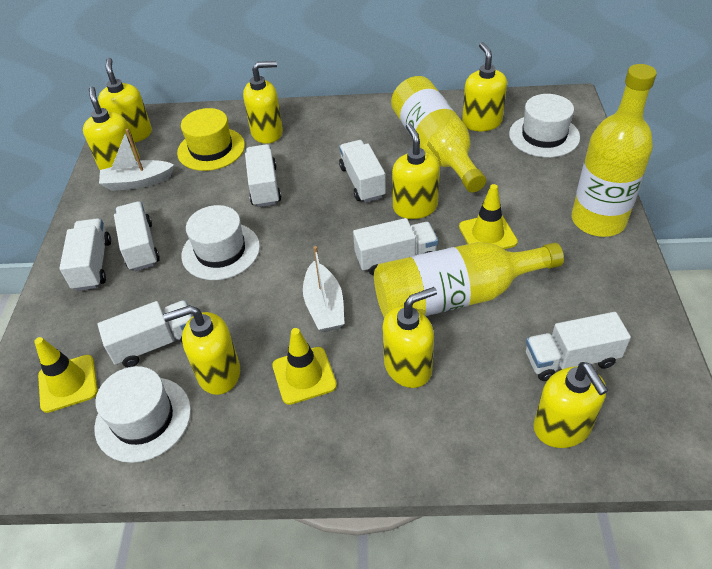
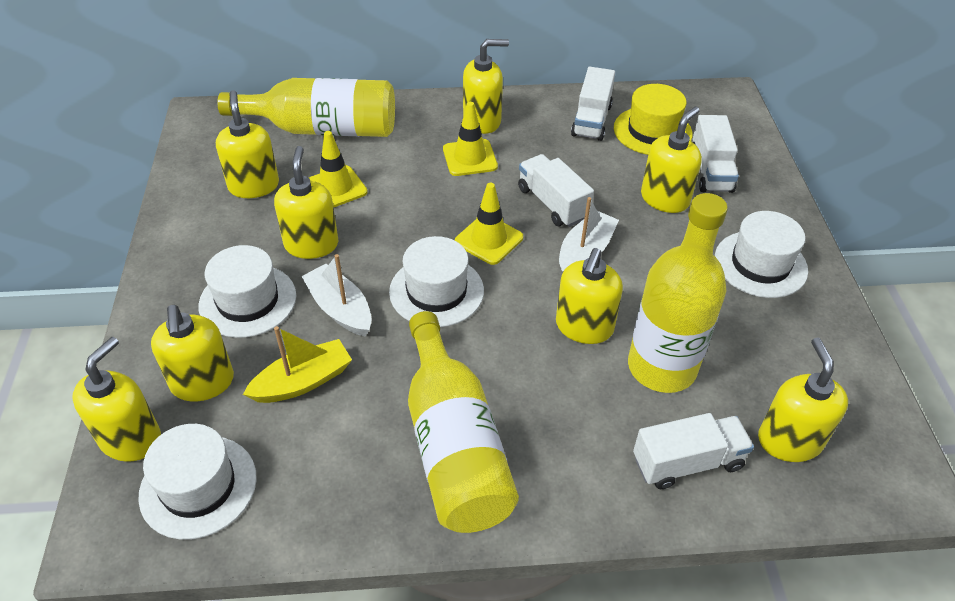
white hat: 3 -> 4
white truck: 7 -> 4
yellow boat: 0 -> 1

